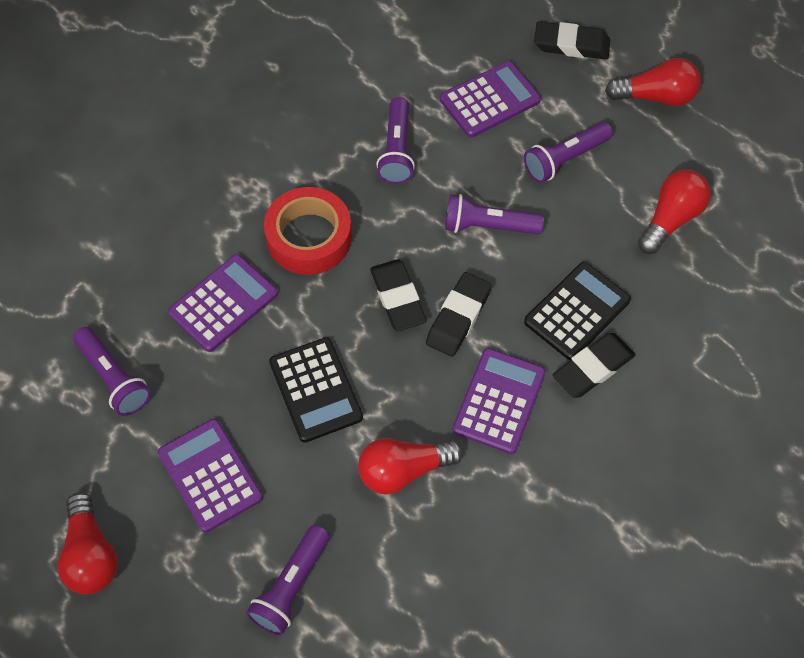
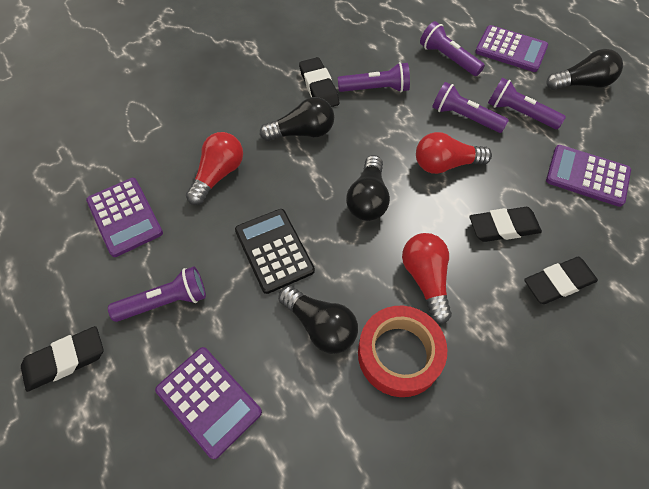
black calculator: 2 -> 1
black light bulb: 0 -> 4
red light bulb: 4 -> 3

